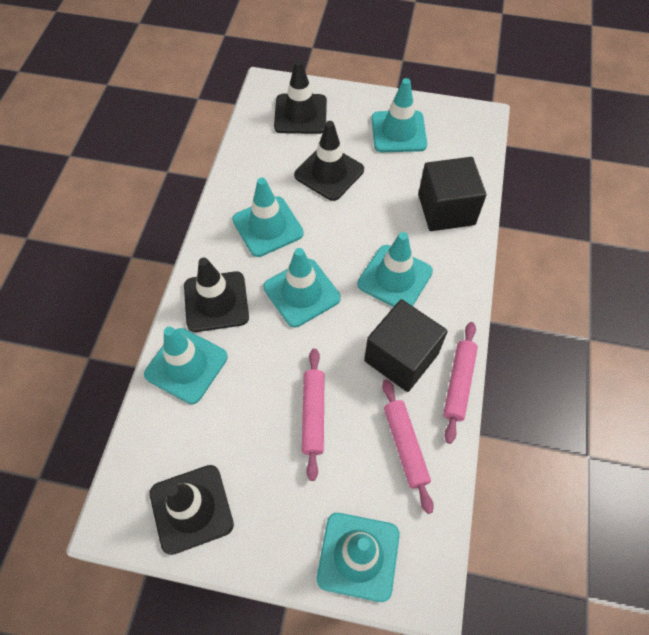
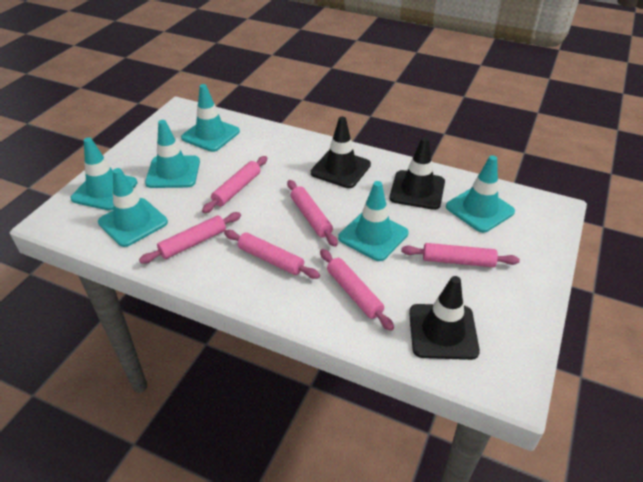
black cube: 2 -> 0
black traffic cone: 4 -> 3
pink rolling pin: 3 -> 6

